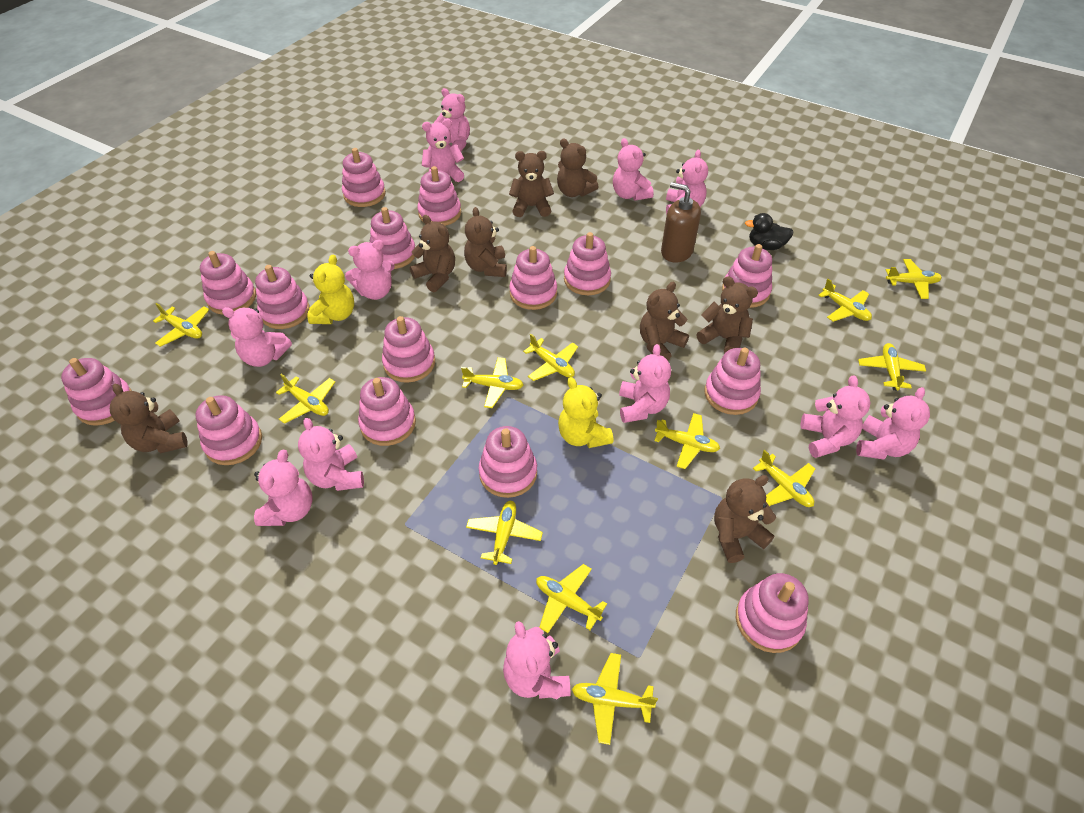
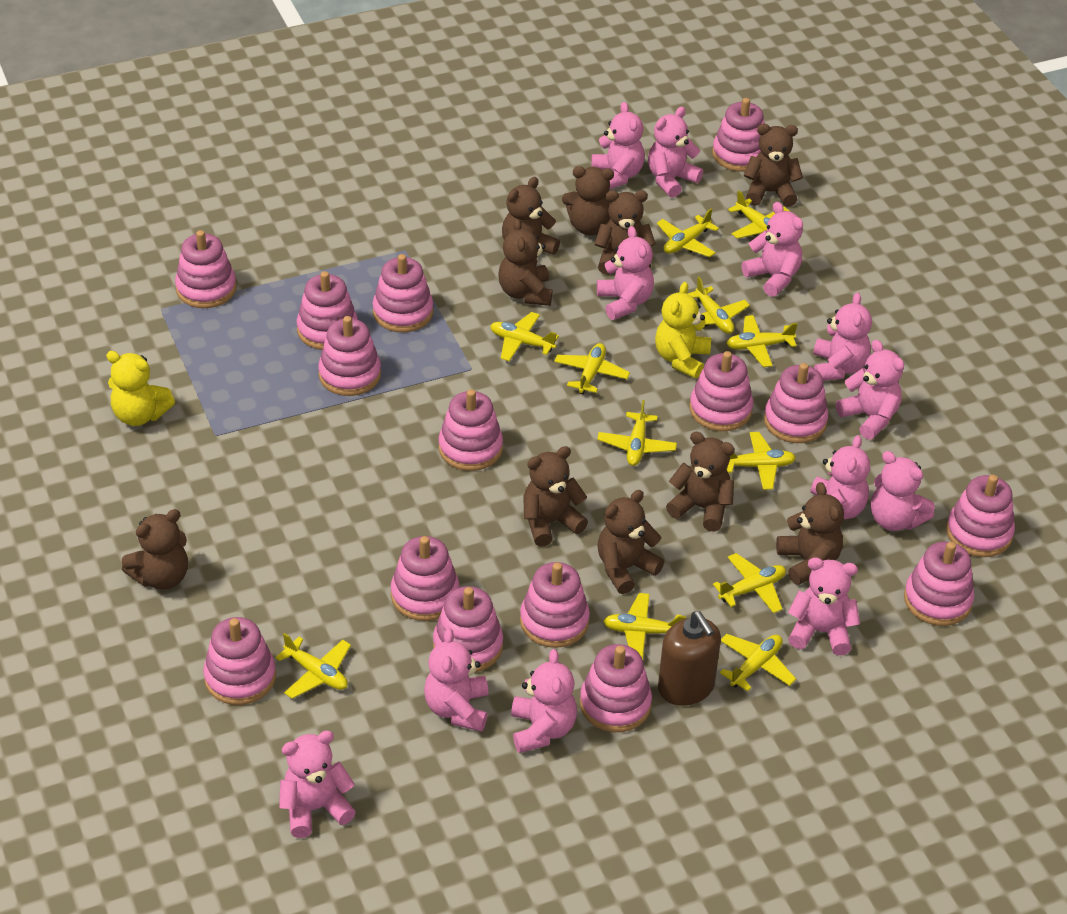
black duck: 1 -> 0
brown teddy bear: 8 -> 10

